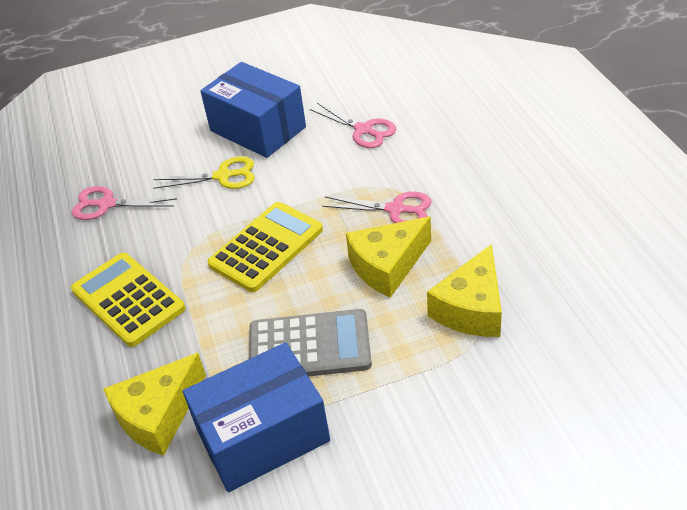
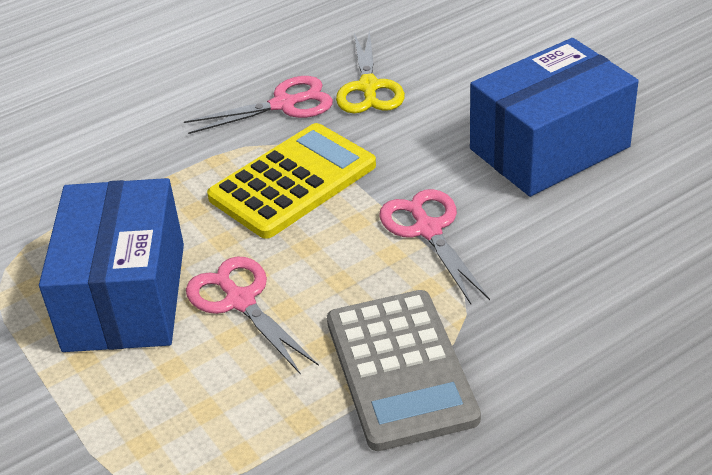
yellow calculator: 2 -> 1
yellow cheese: 3 -> 0

